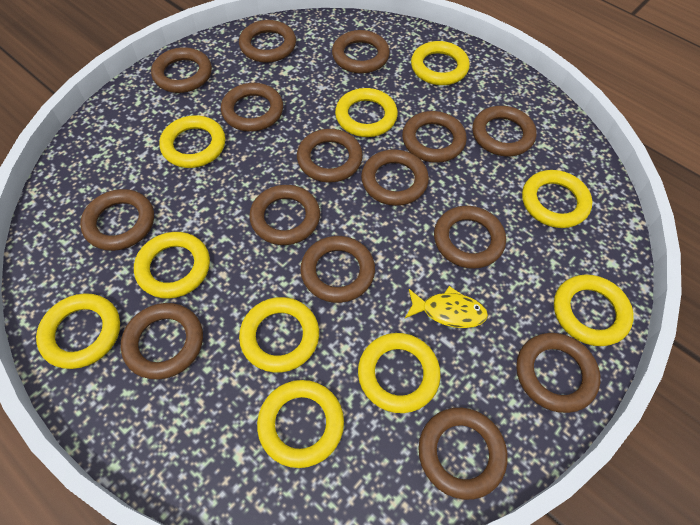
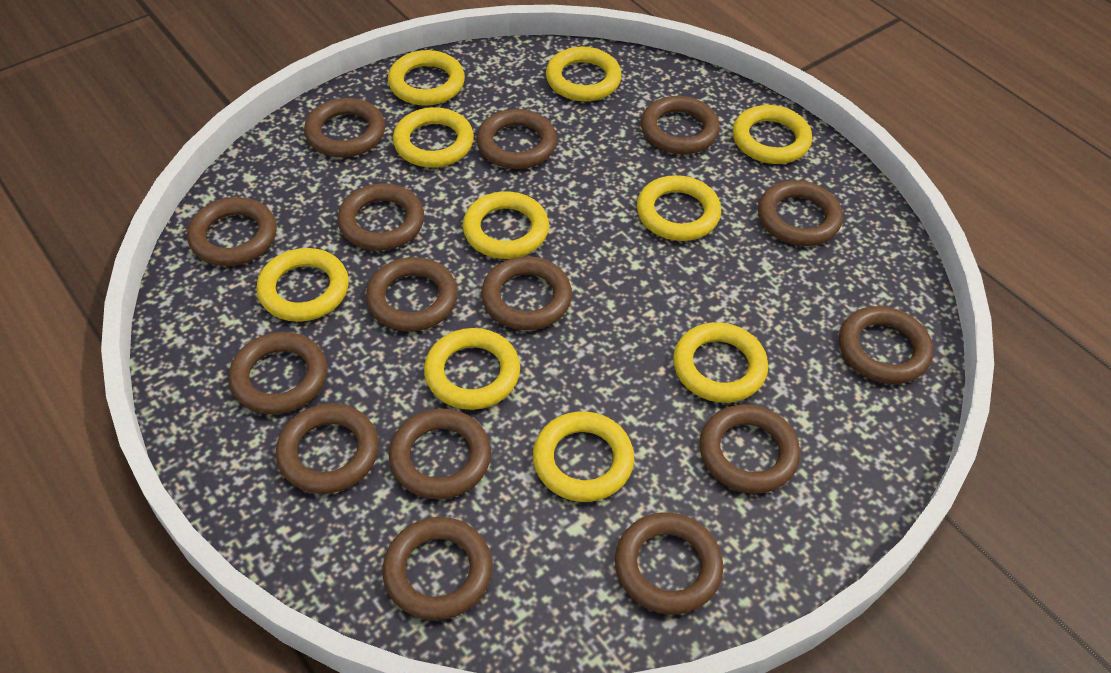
yellow fish: 1 -> 0

